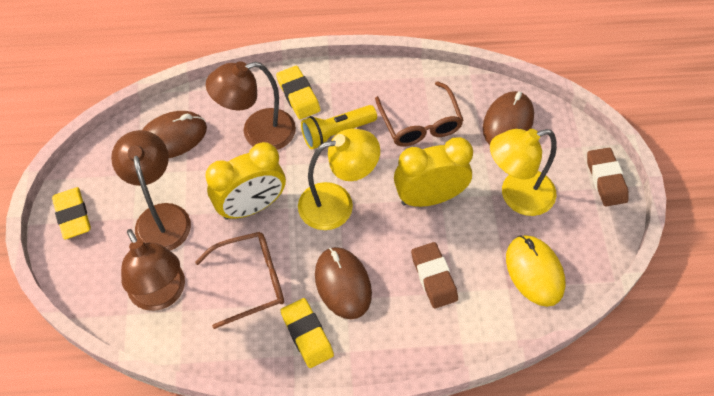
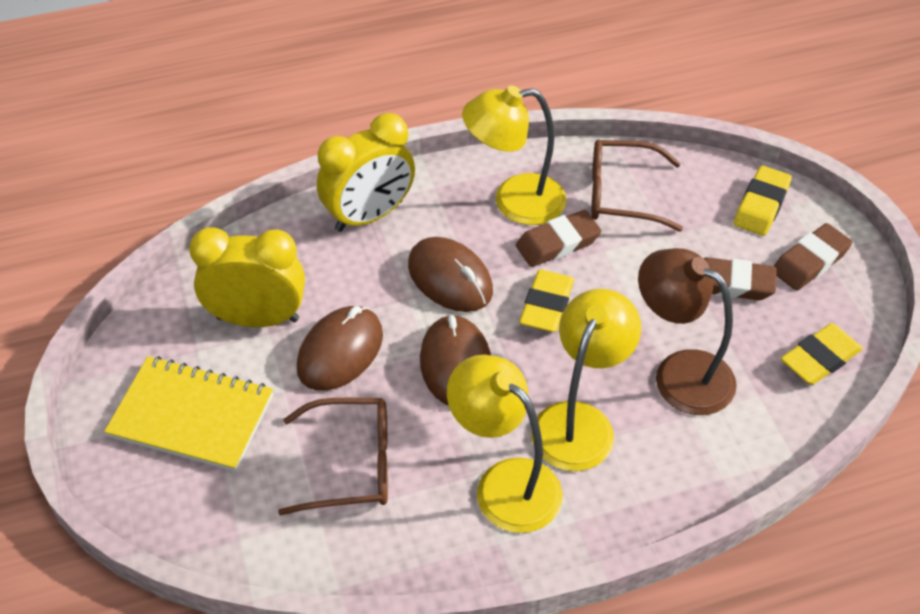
brown eraser: 2 -> 3
brown lamp: 3 -> 1
yellow flashlight: 1 -> 0
yellow lamp: 2 -> 3
yellow mouse: 1 -> 0
yellow notebook: 0 -> 1

